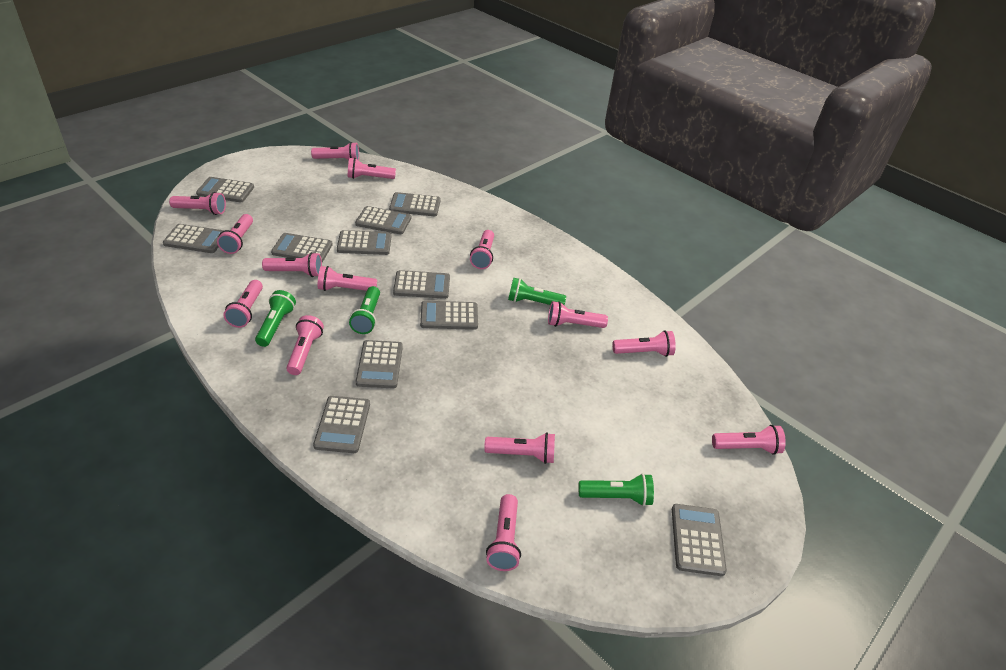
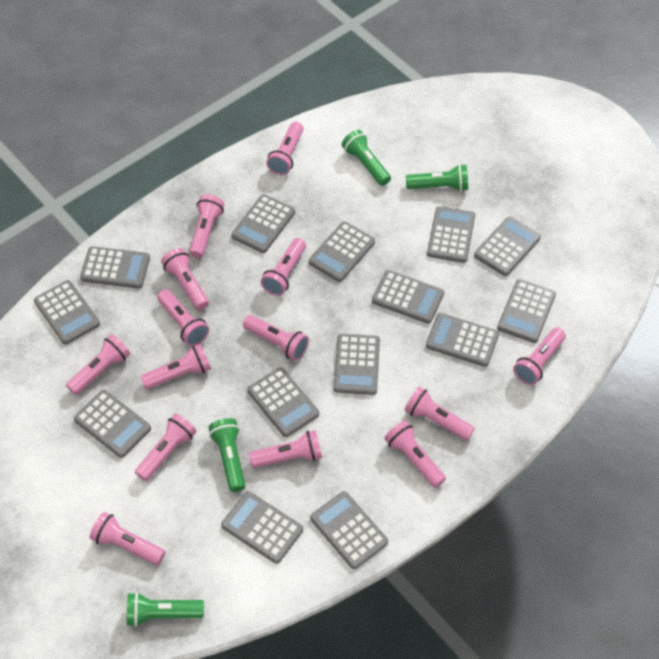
grey calculator: 11 -> 14

